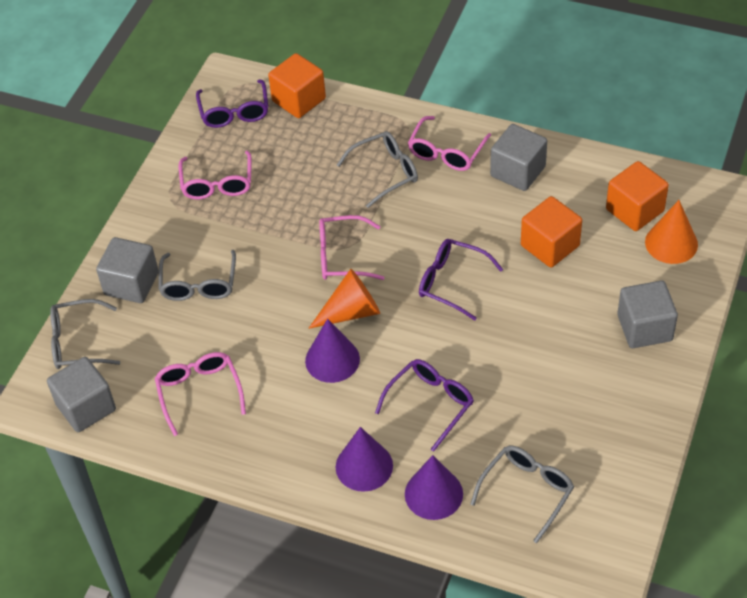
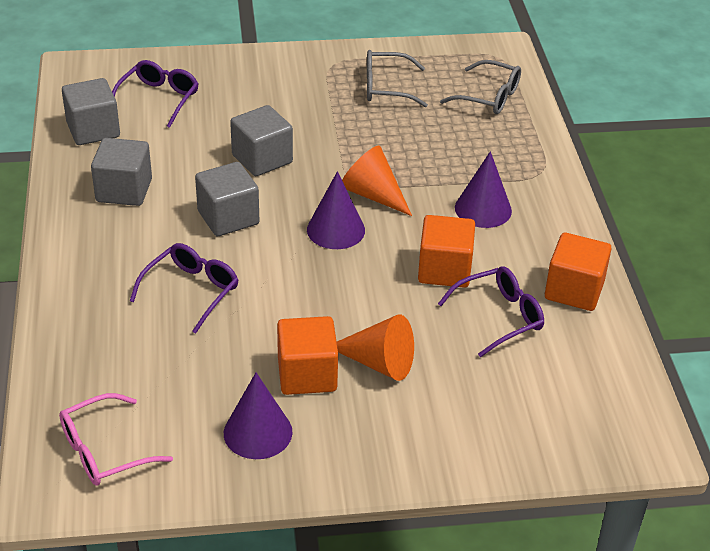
grey glasses: 4 -> 2
pink glasses: 4 -> 1

